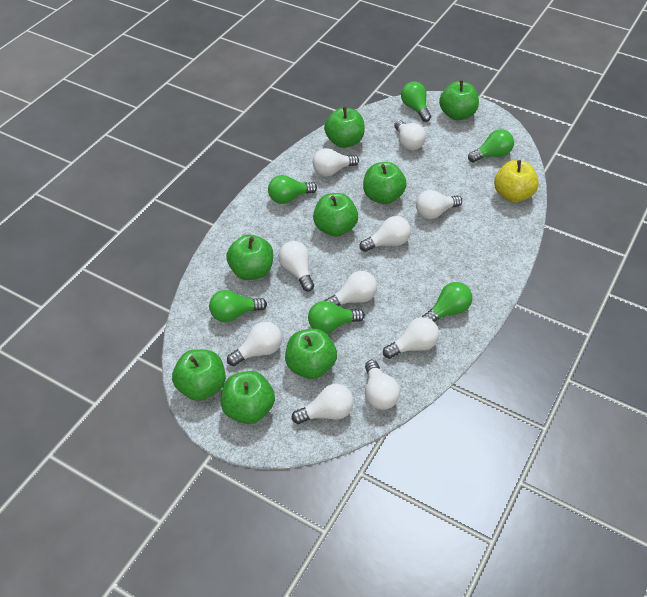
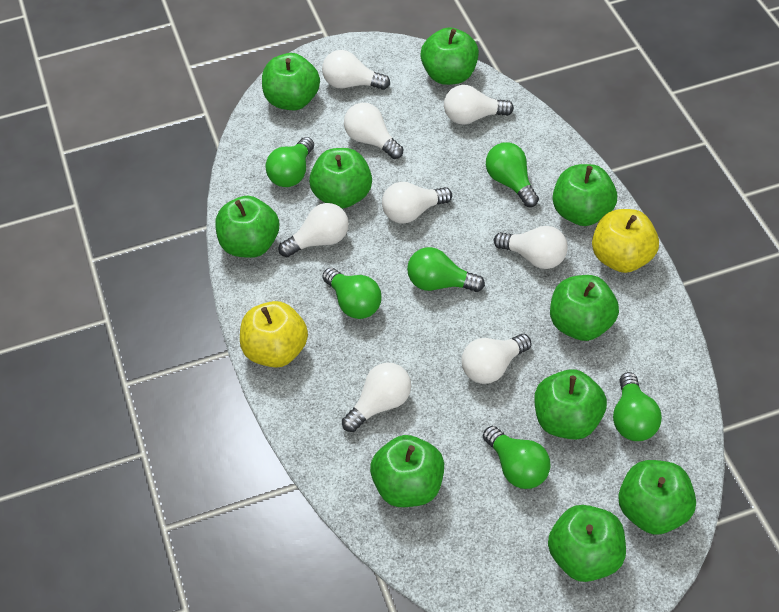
green apple: 8 -> 10
white light bulb: 10 -> 8
yellow apple: 1 -> 2

